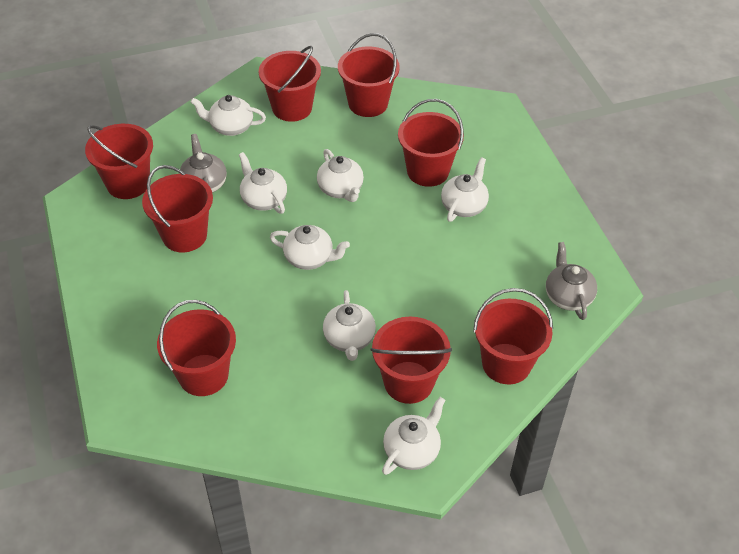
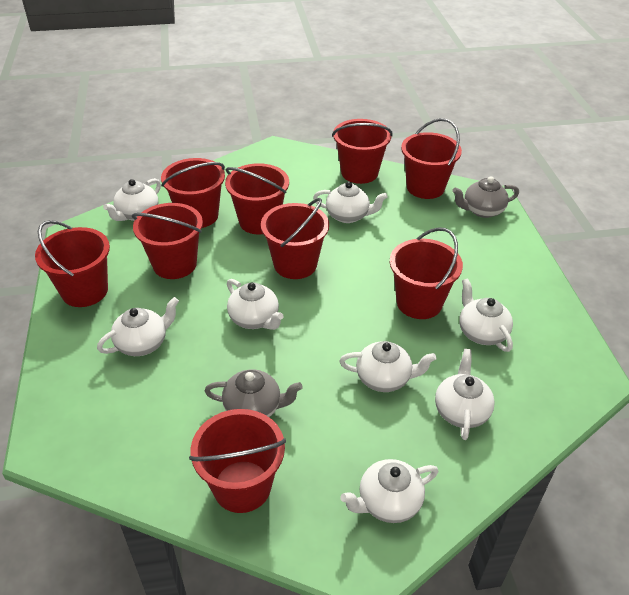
red bucket: 8 -> 9
white teapot: 7 -> 8

